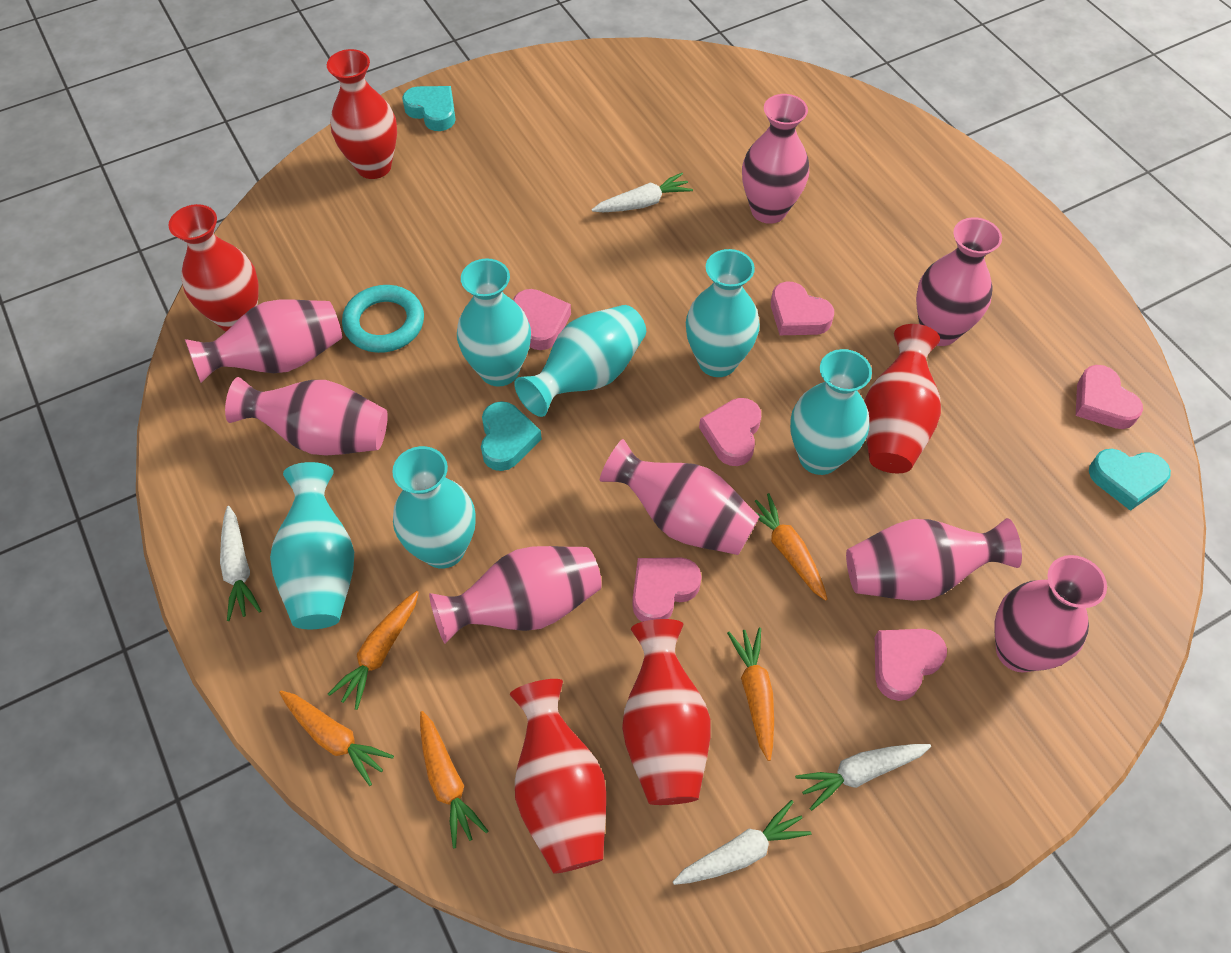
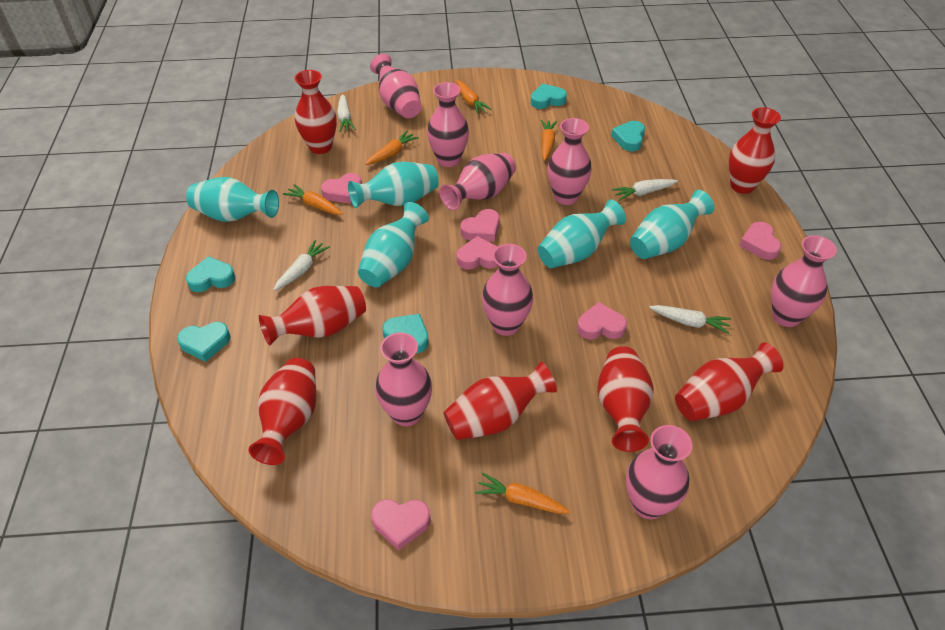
red vase: 5 -> 7
turquoise heart: 3 -> 5
turquoise ring: 1 -> 0
turquoise vase: 6 -> 5

